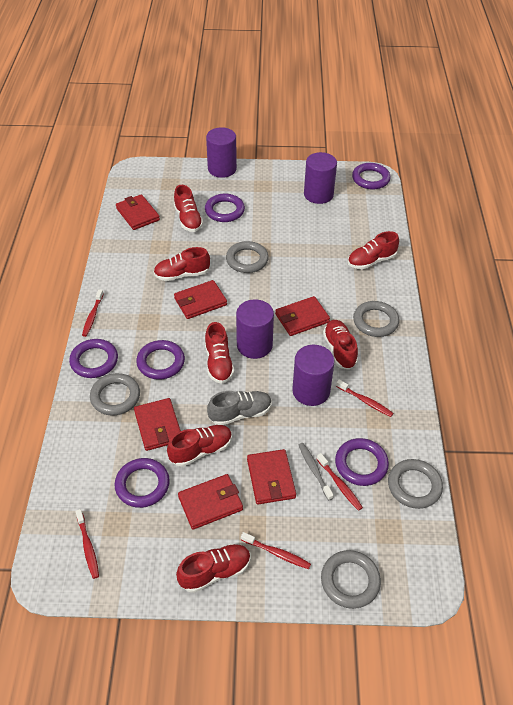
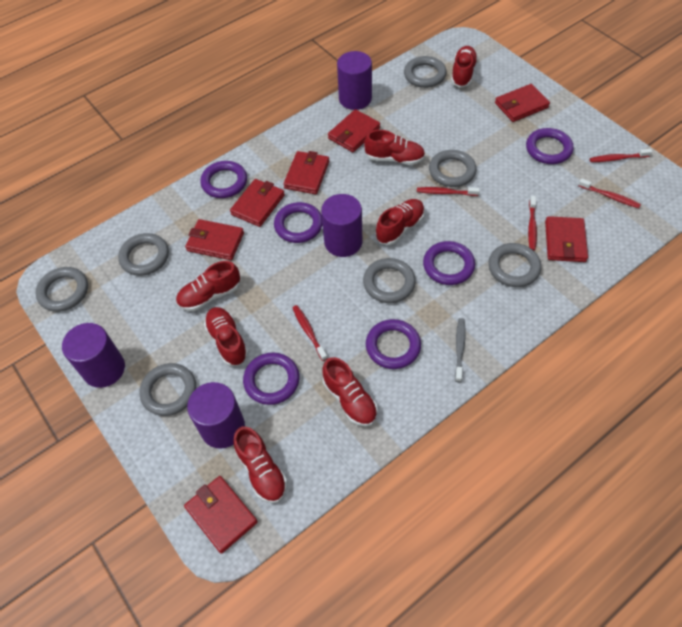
grey ring: 5 -> 7
grey shoe: 1 -> 0
red wallet: 6 -> 7

